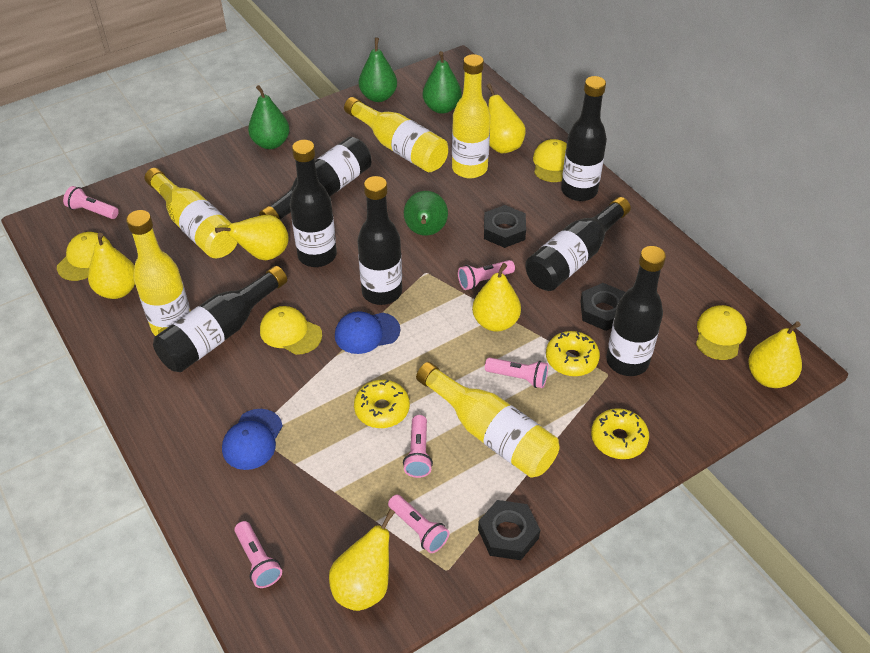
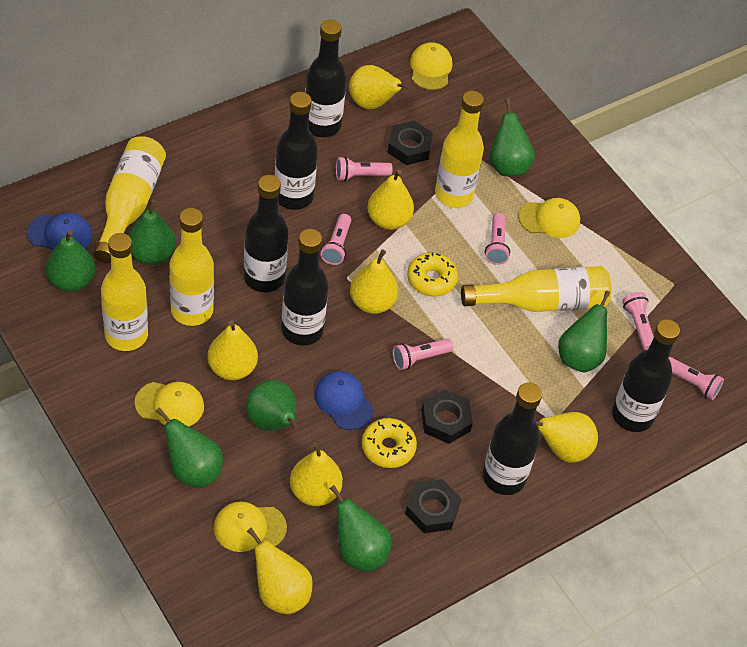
black bottle: 7 -> 6
green pear: 4 -> 7
yellow donut: 3 -> 2
yellow pear: 6 -> 7

